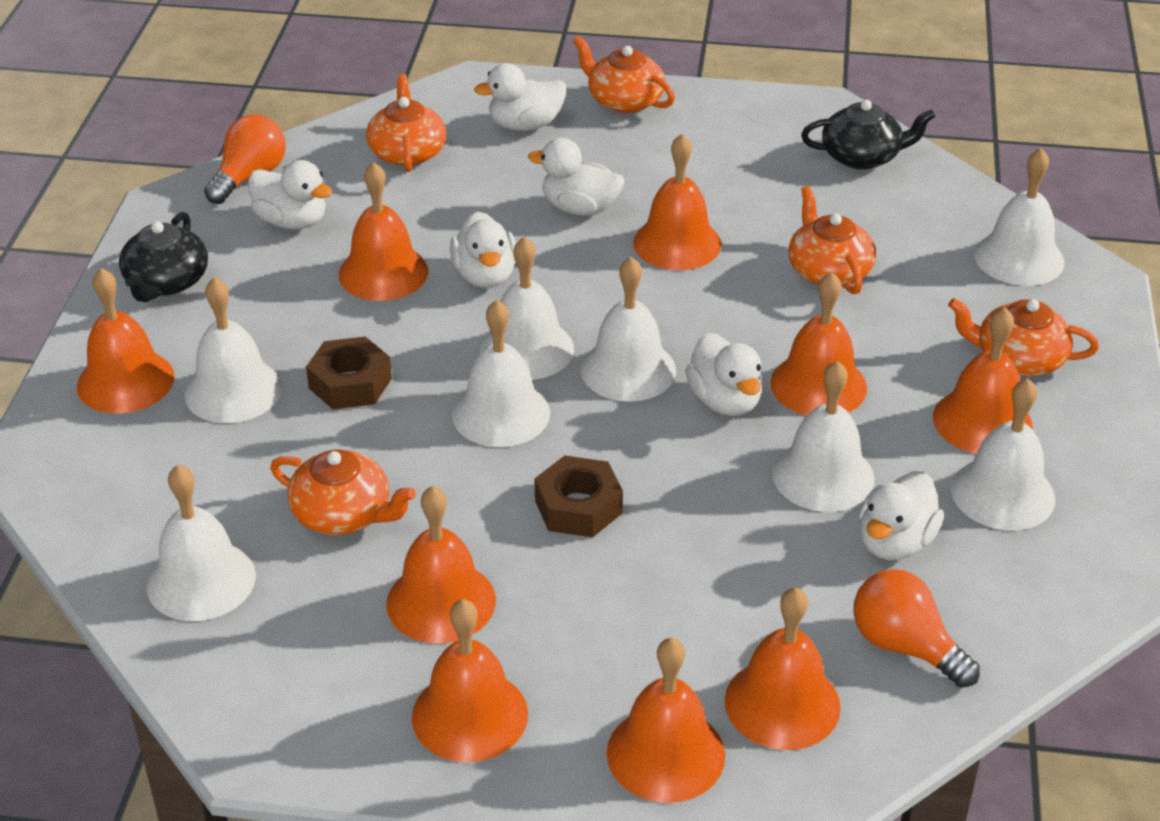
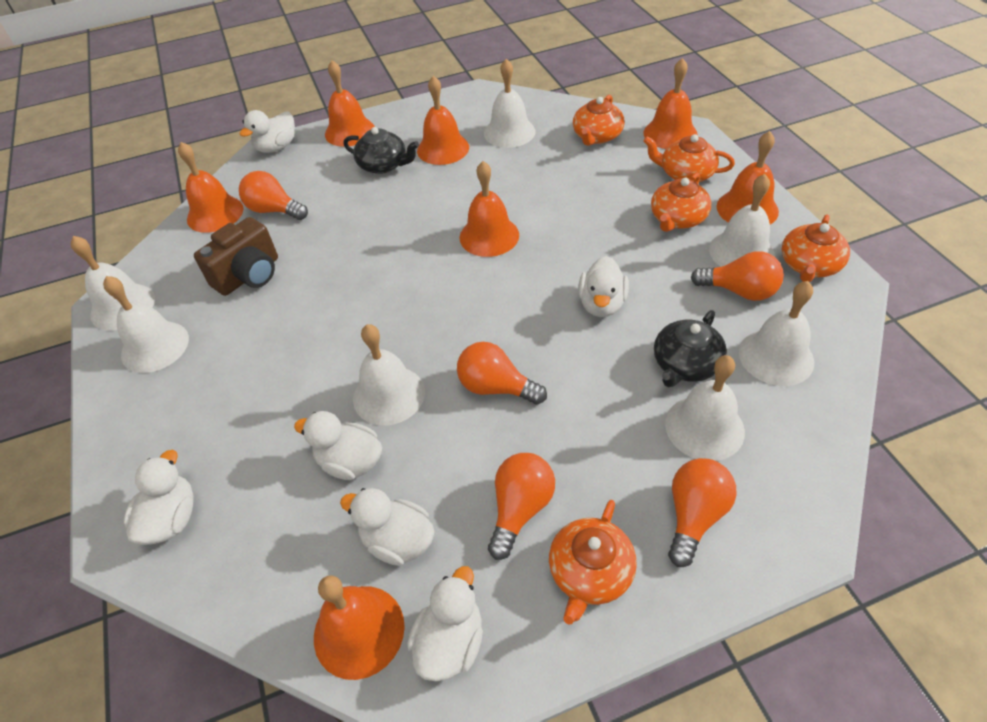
brown camera: 0 -> 1
brown nut: 2 -> 0
orange bell: 9 -> 7
orange light bulb: 2 -> 5
white bell: 8 -> 7

